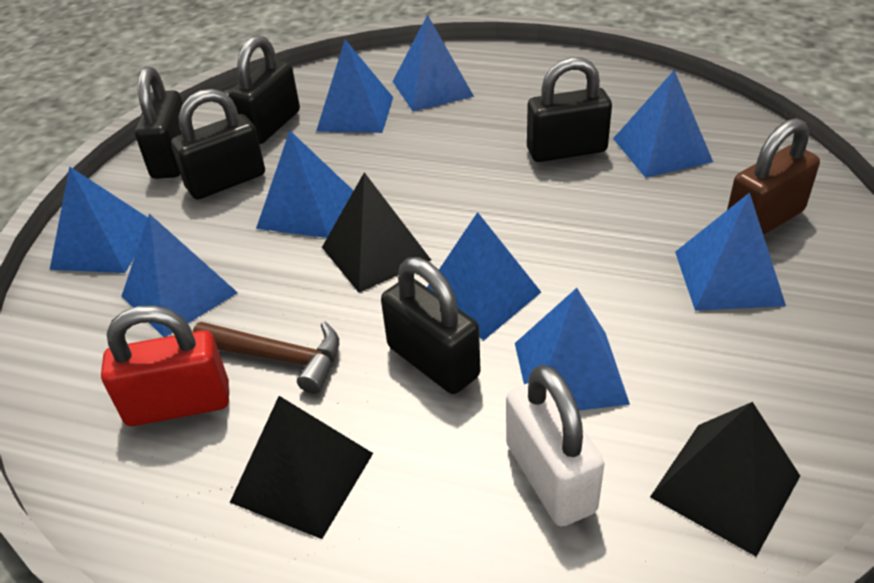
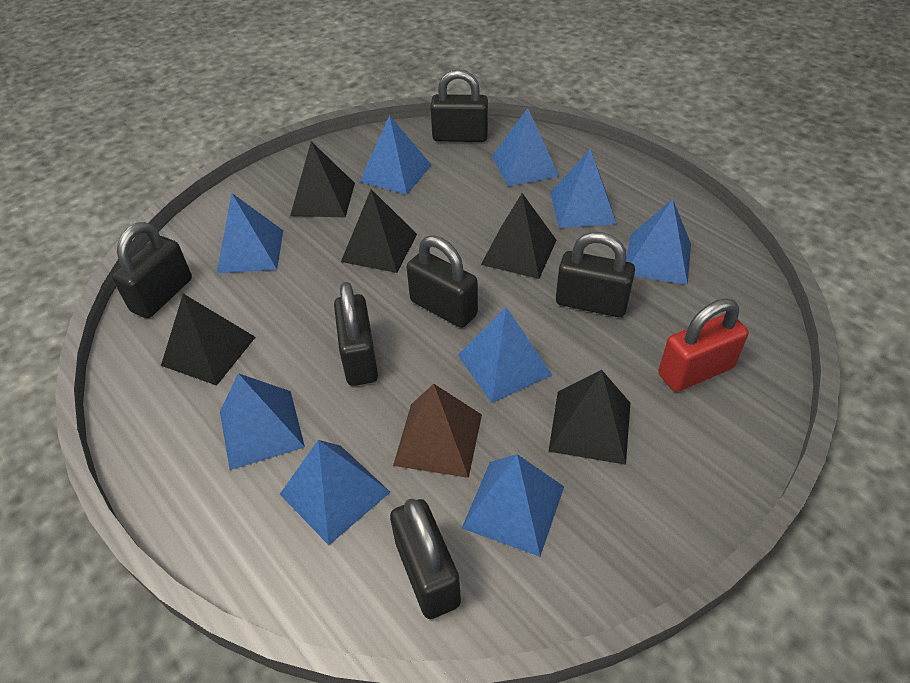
black padlock: 5 -> 6
black pyramid: 3 -> 5
brown hammer: 1 -> 0
brown padlock: 1 -> 0
brown pyramid: 0 -> 1
white padlock: 1 -> 0

